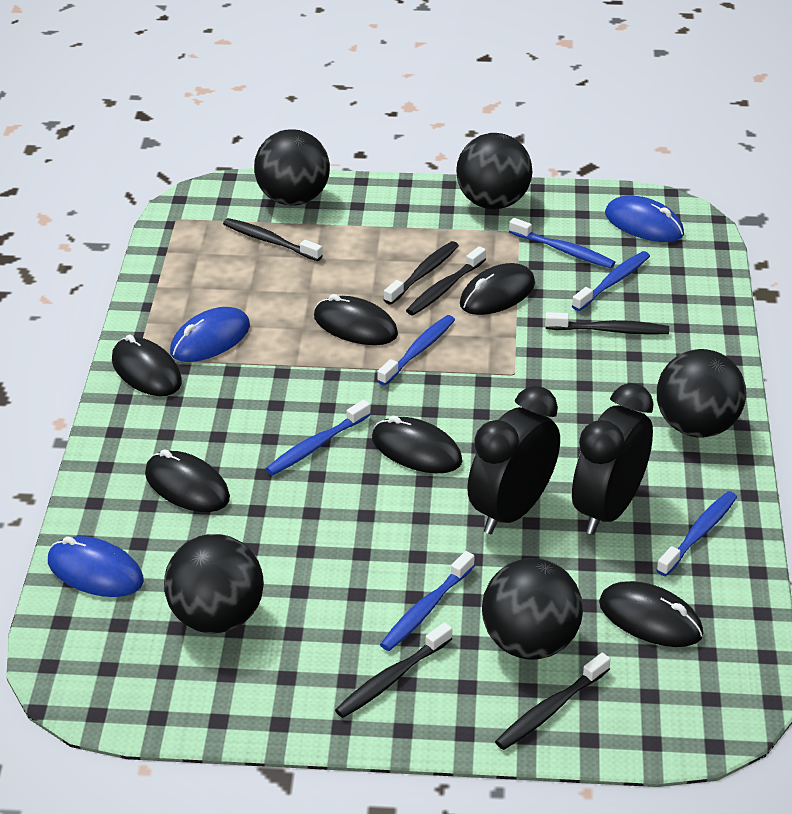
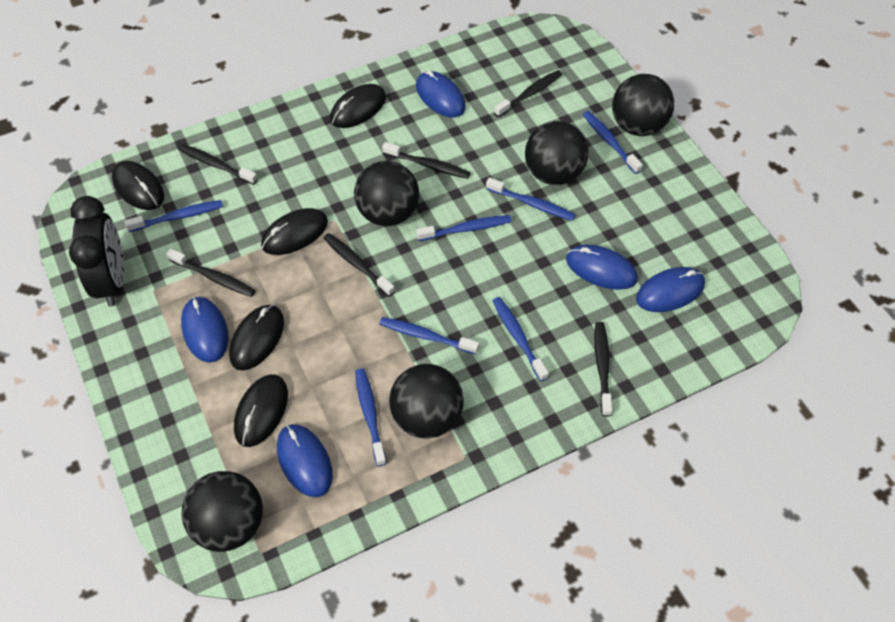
black clock: 2 -> 1
black mouse: 6 -> 5
blue mouse: 3 -> 5
blue toothbrush: 6 -> 7

